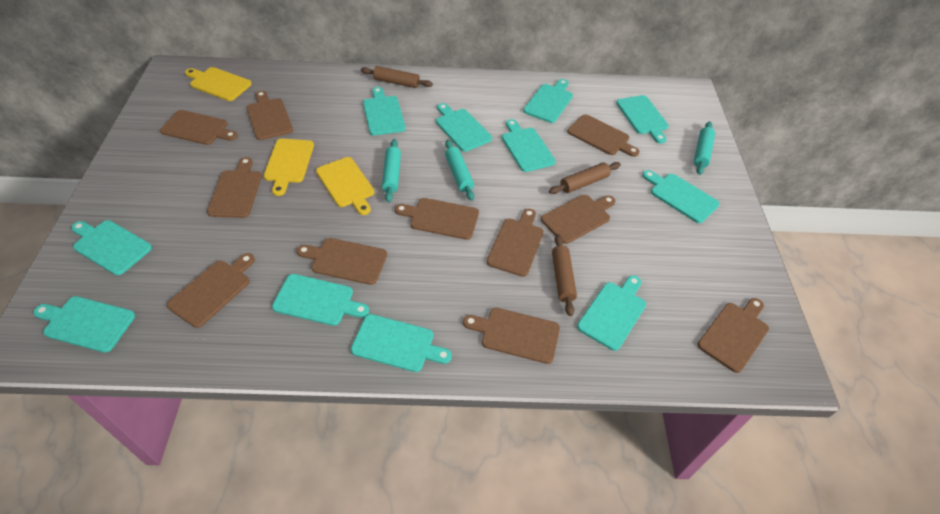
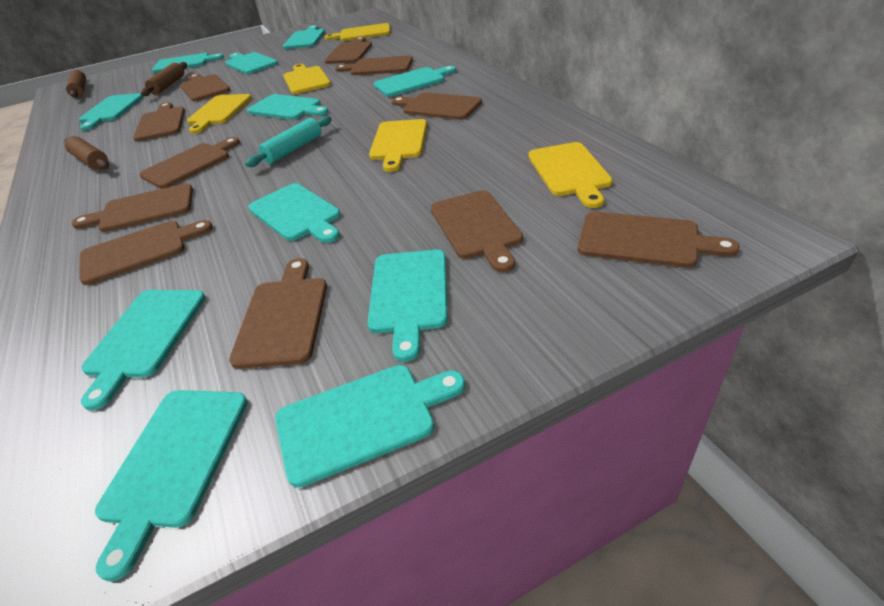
turquoise rolling pin: 3 -> 1
yellow cutting board: 3 -> 5

